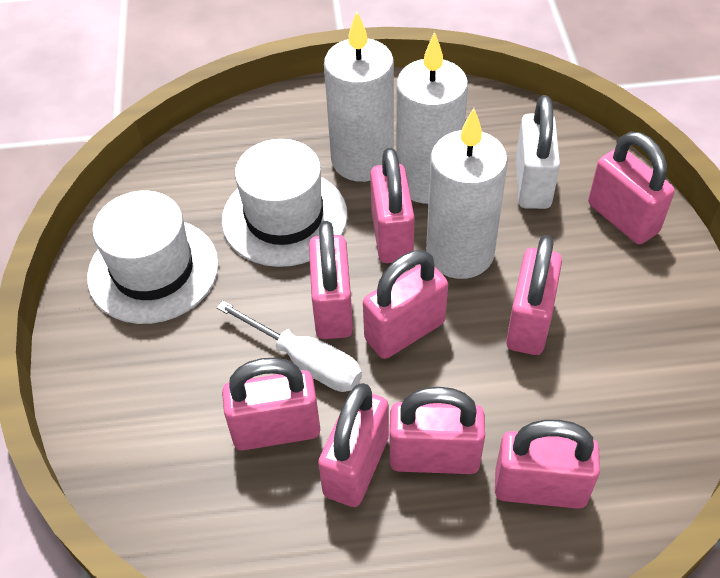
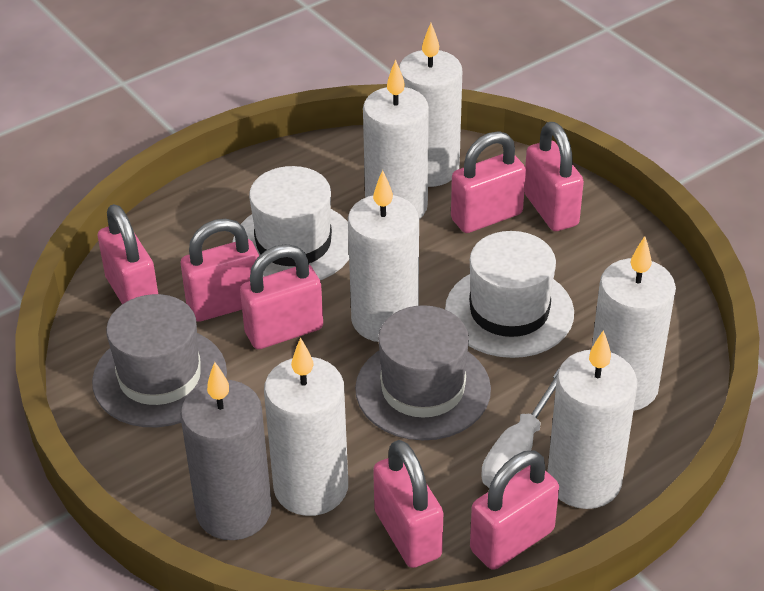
grey candle: 0 -> 1
grey hat: 0 -> 2
pink padlock: 9 -> 7
white candle: 3 -> 6
white padlock: 1 -> 0

